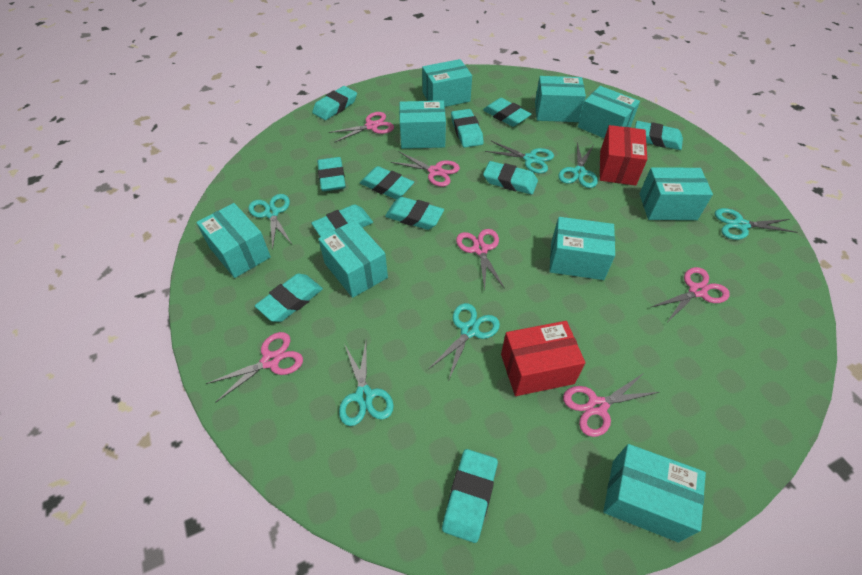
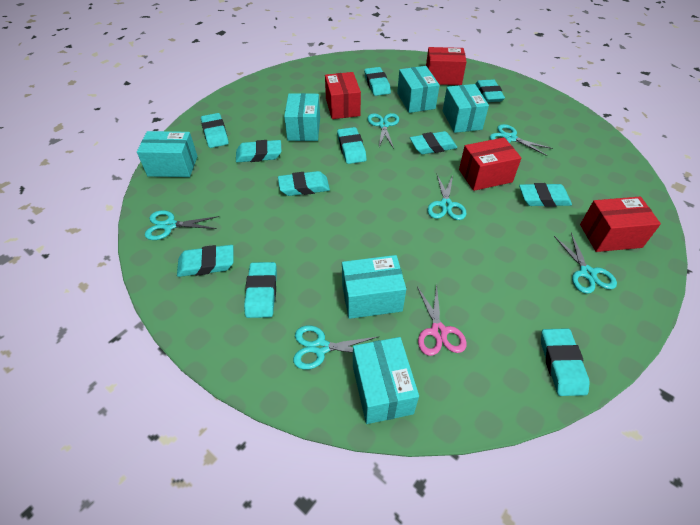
pink scissors: 6 -> 1
red box: 2 -> 4
turquoise box: 9 -> 6

